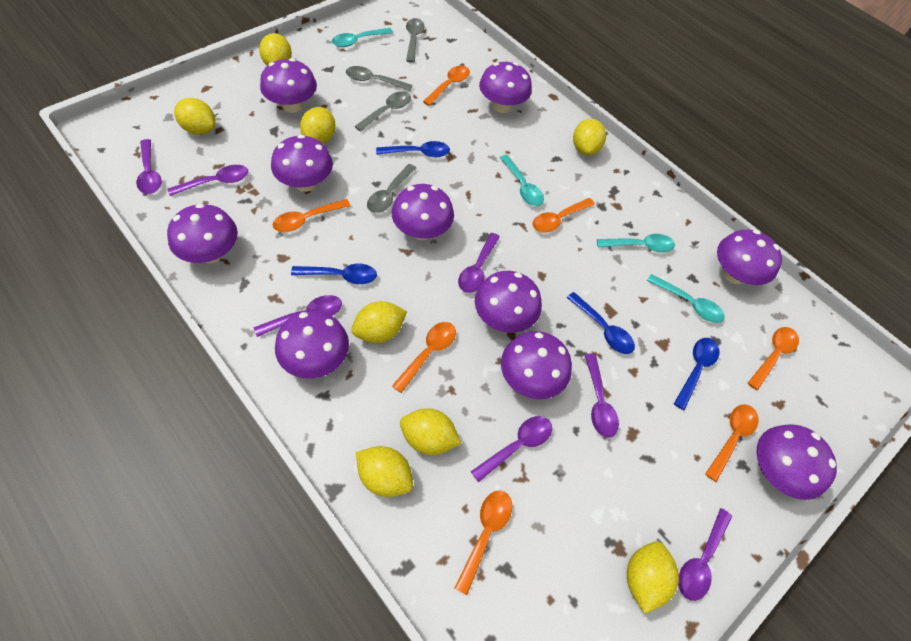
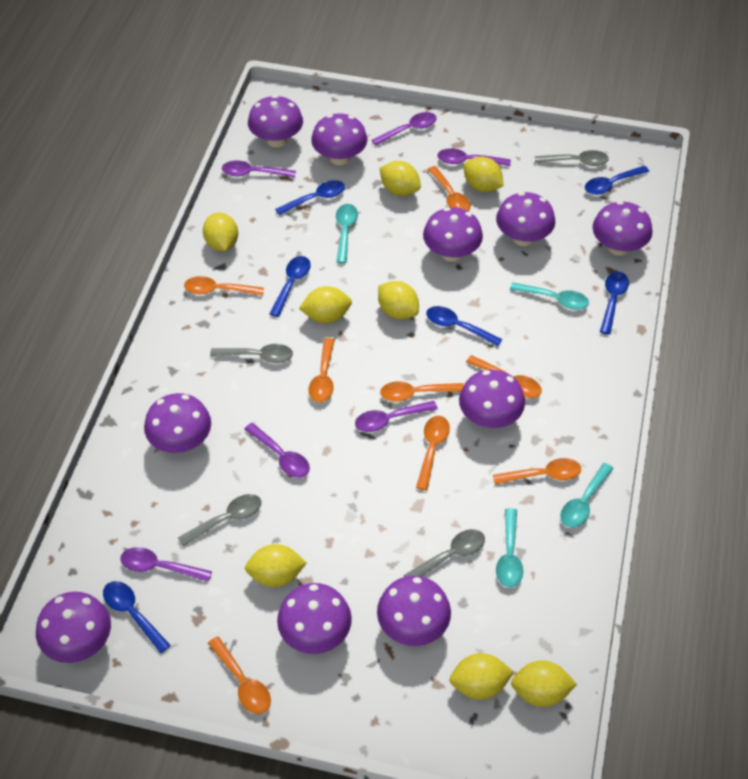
blue spoon: 4 -> 6
orange spoon: 7 -> 8
purple spoon: 7 -> 6

